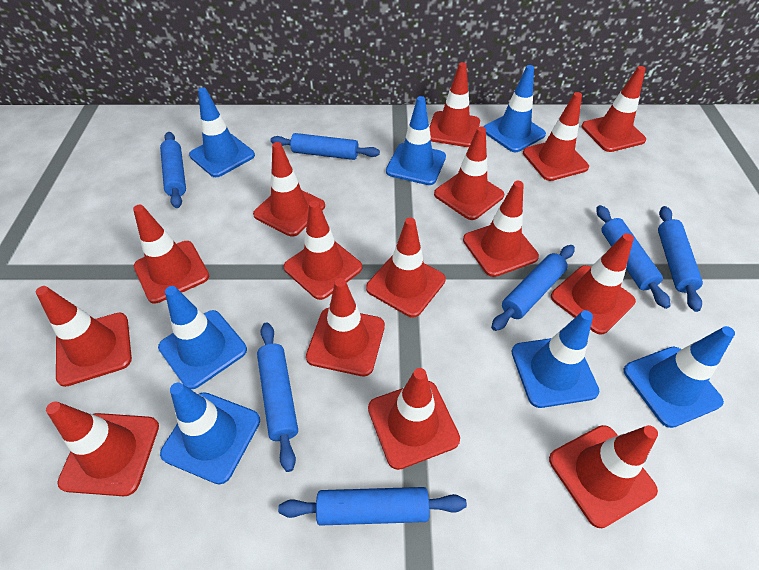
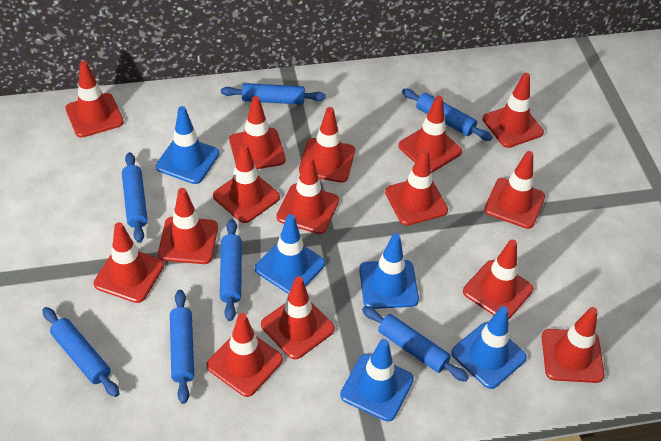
blue traffic cone: 7 -> 5

